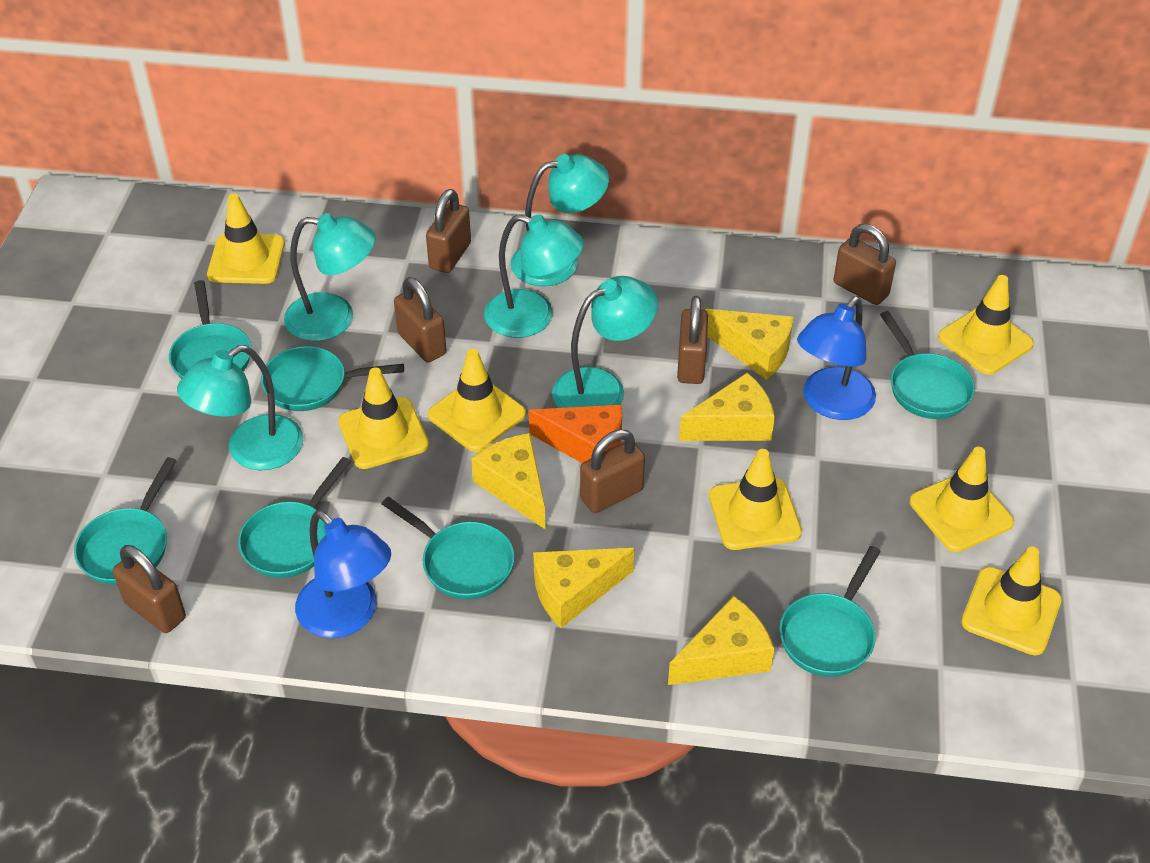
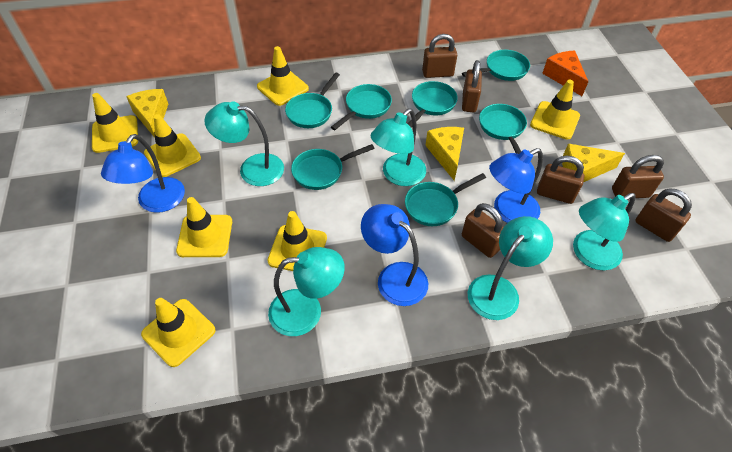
blue lamp: 2 -> 3
yellow cheese: 5 -> 3

